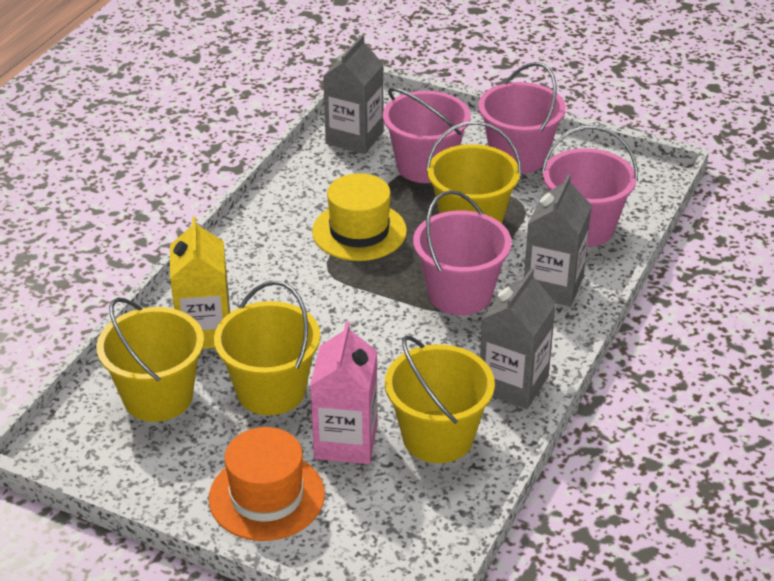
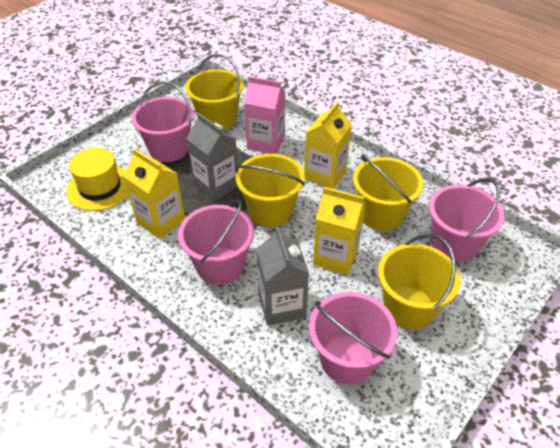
grey carton: 3 -> 2
orange hat: 1 -> 0
yellow carton: 1 -> 3

